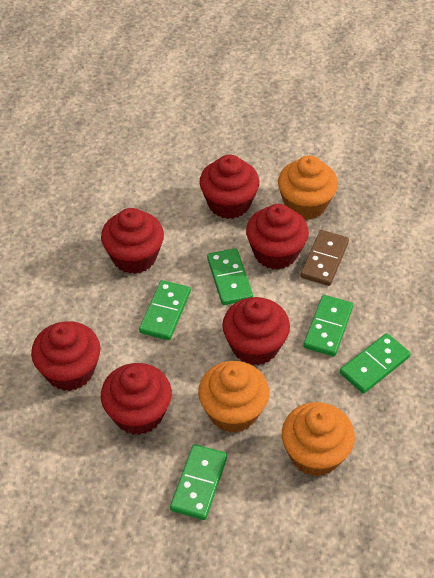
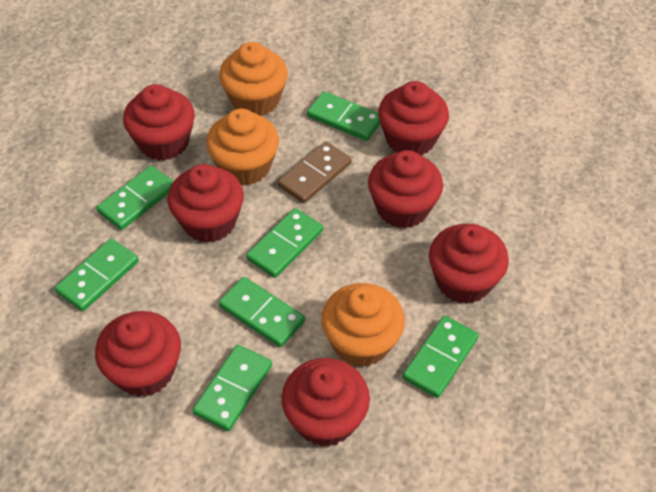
green domino: 5 -> 7
red cupcake: 6 -> 7

